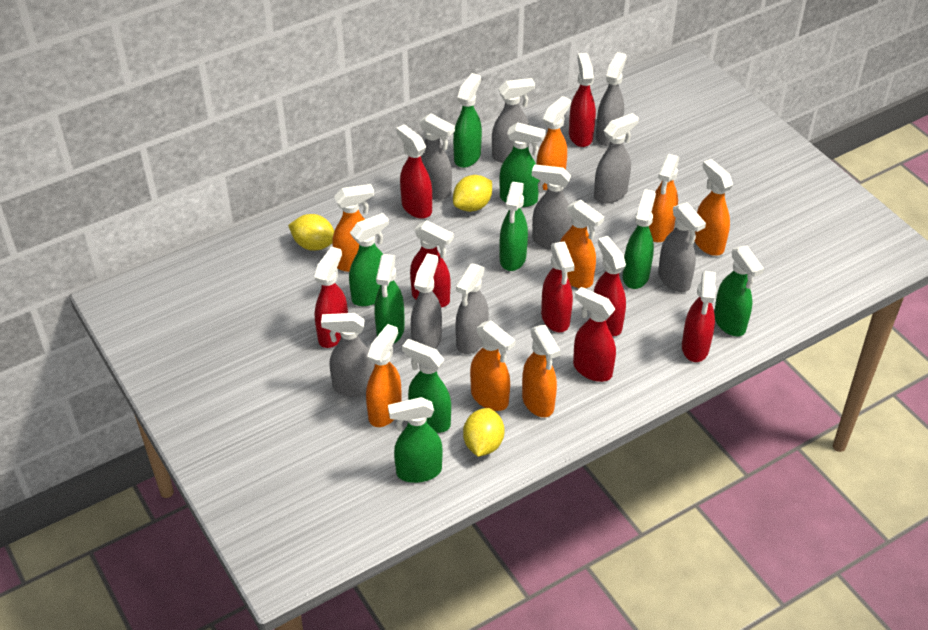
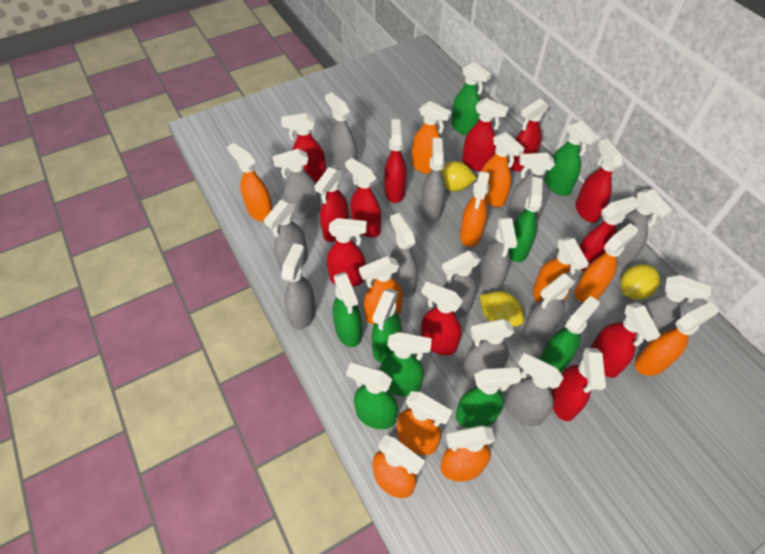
grey spray bottle: 9 -> 14
orange spray bottle: 8 -> 11
red spray bottle: 8 -> 12

